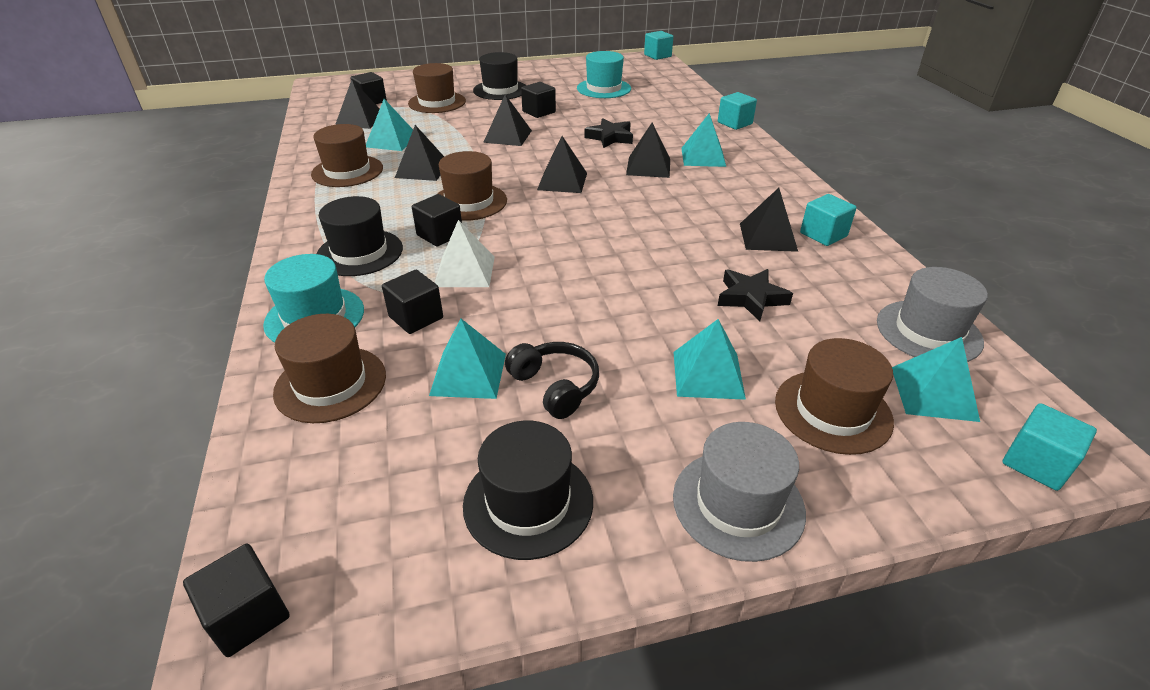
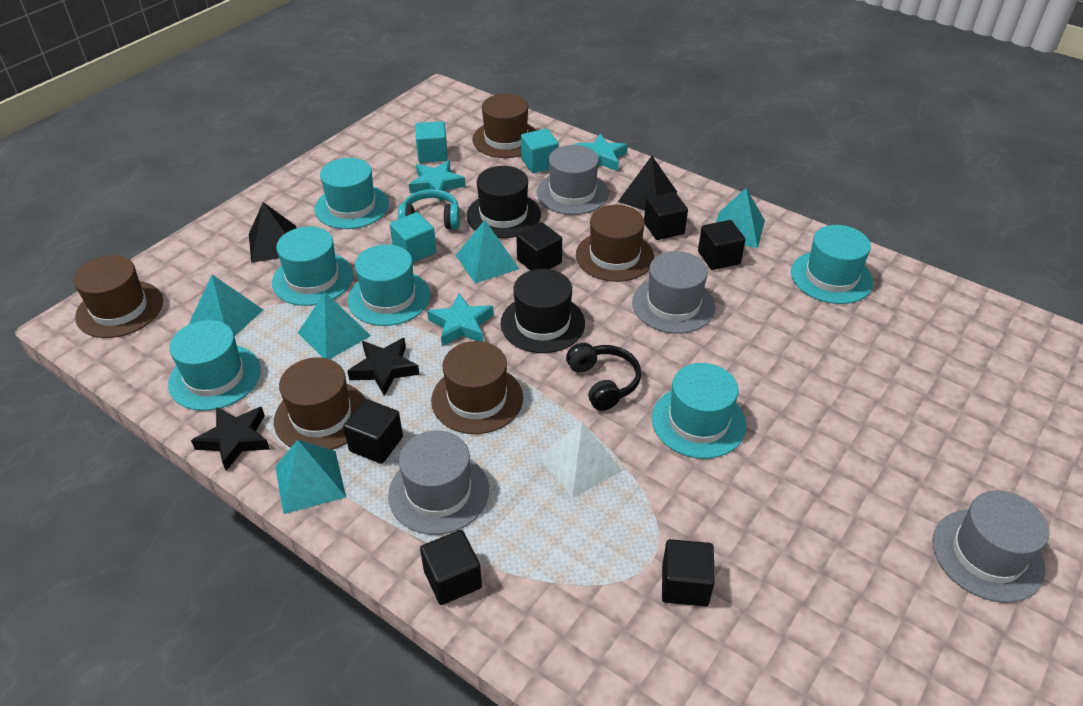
black cube: 5 -> 6
black hat: 3 -> 2
black pyramid: 6 -> 2
grey hat: 2 -> 4
turquoise cube: 4 -> 3
turquoise hat: 2 -> 6
turquoise headphones: 0 -> 1
turquoise star: 0 -> 3

